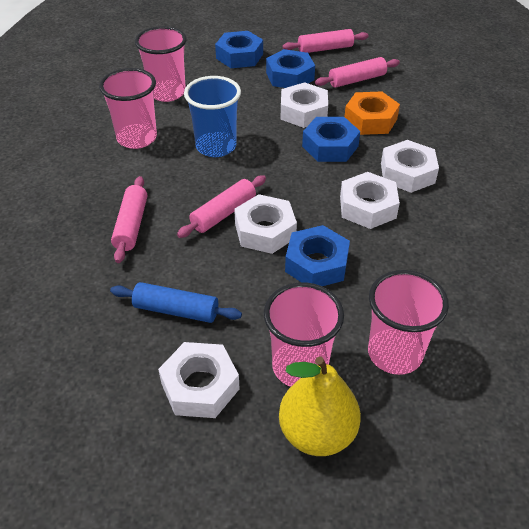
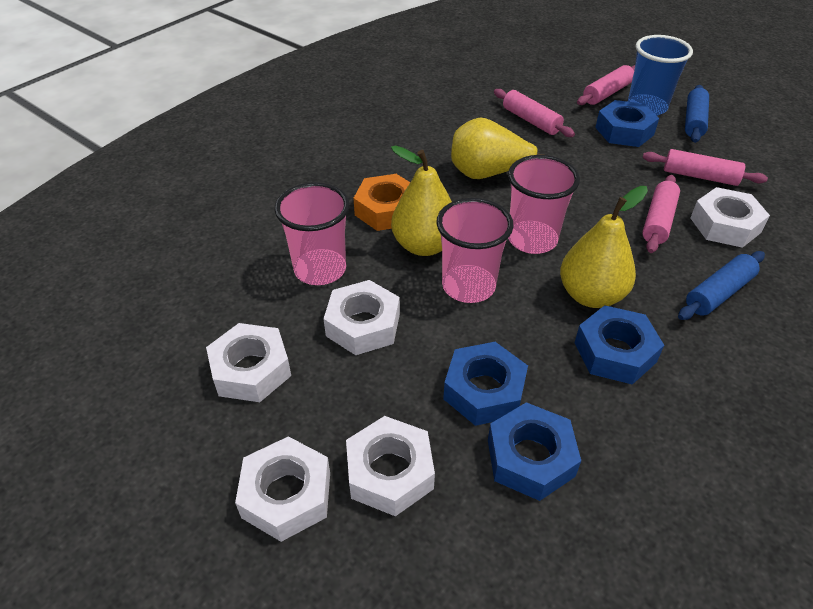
blue rolling pin: 1 -> 2
pink cup: 4 -> 3
yellow pear: 1 -> 3

